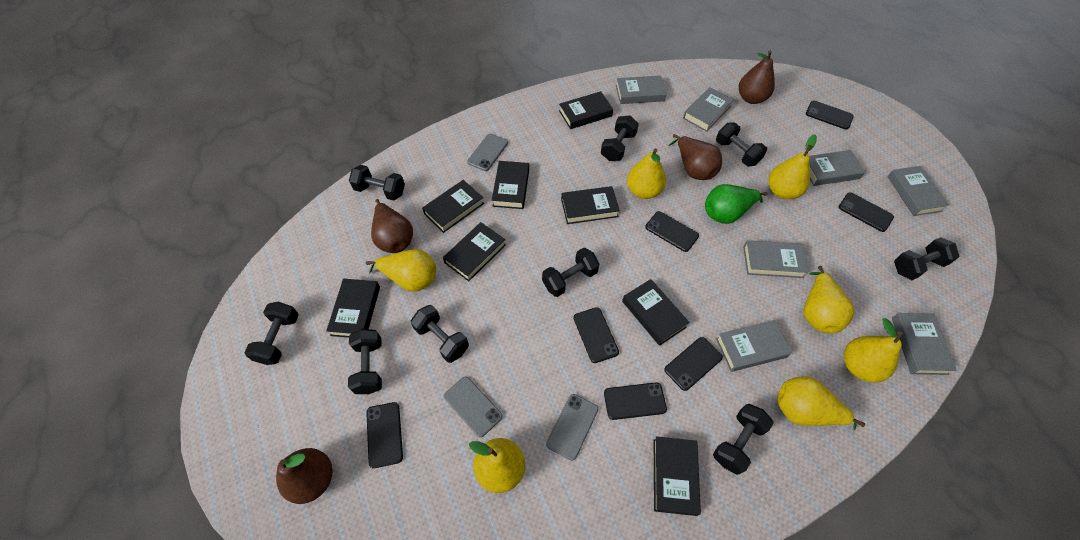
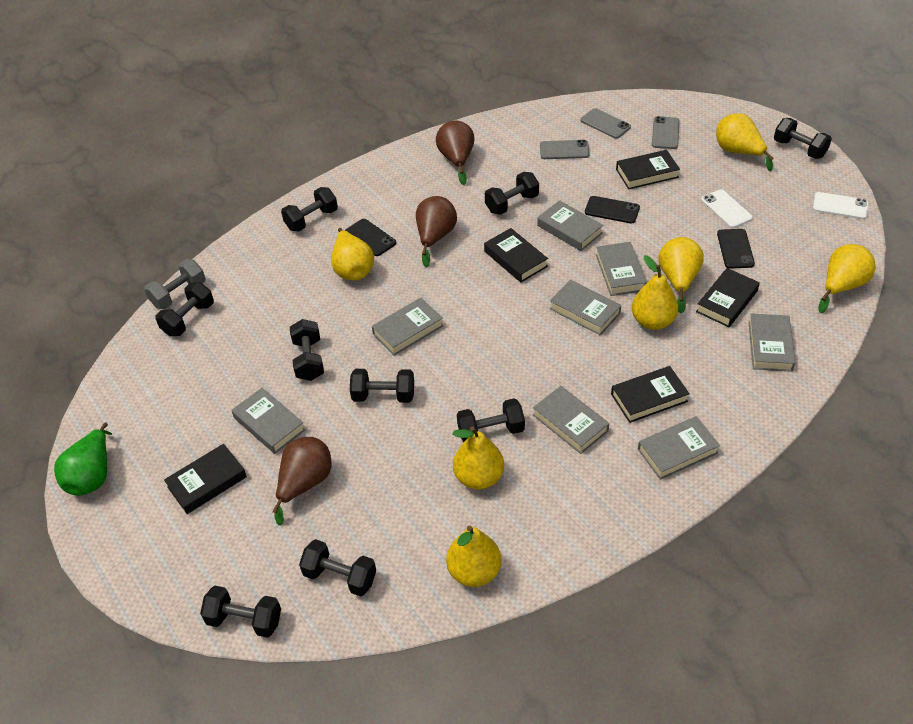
black book: 8 -> 5
black phone: 7 -> 3
brown pear: 4 -> 3
grey book: 7 -> 8
grey dumbbell: 0 -> 1
white phone: 0 -> 2

